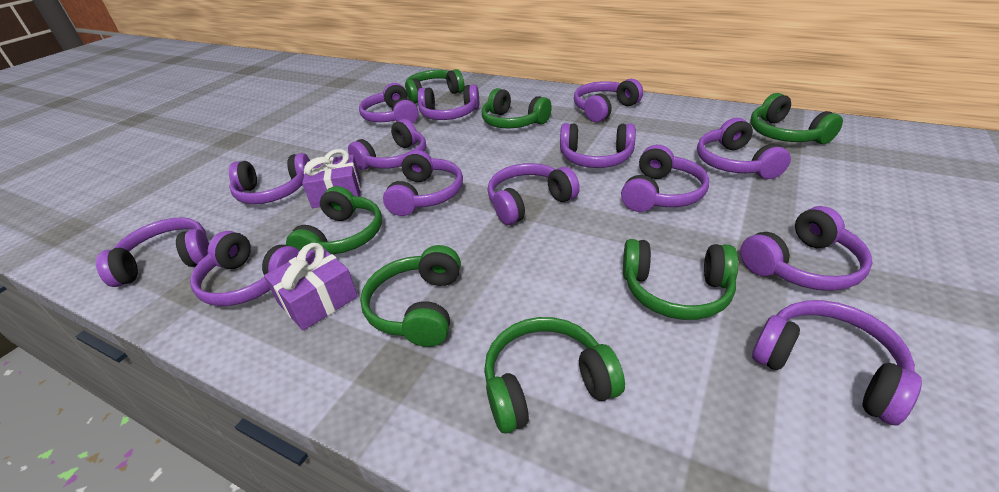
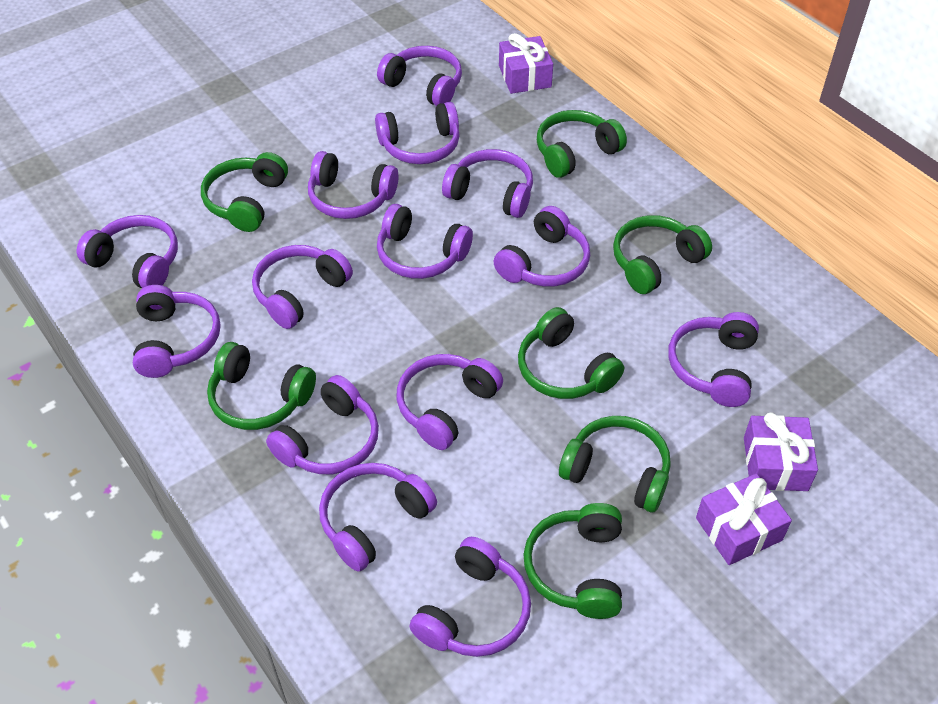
purple gift: 2 -> 3

